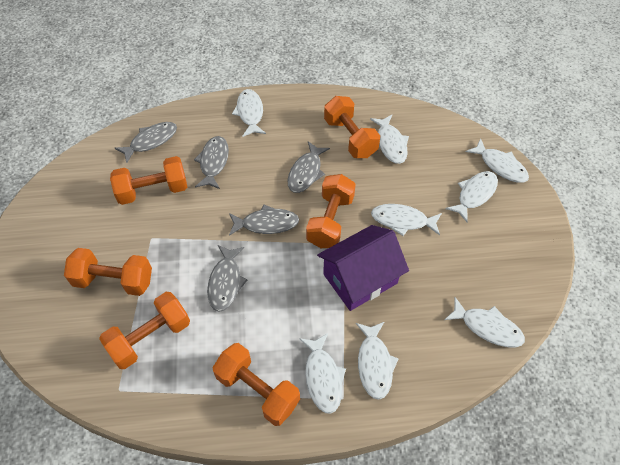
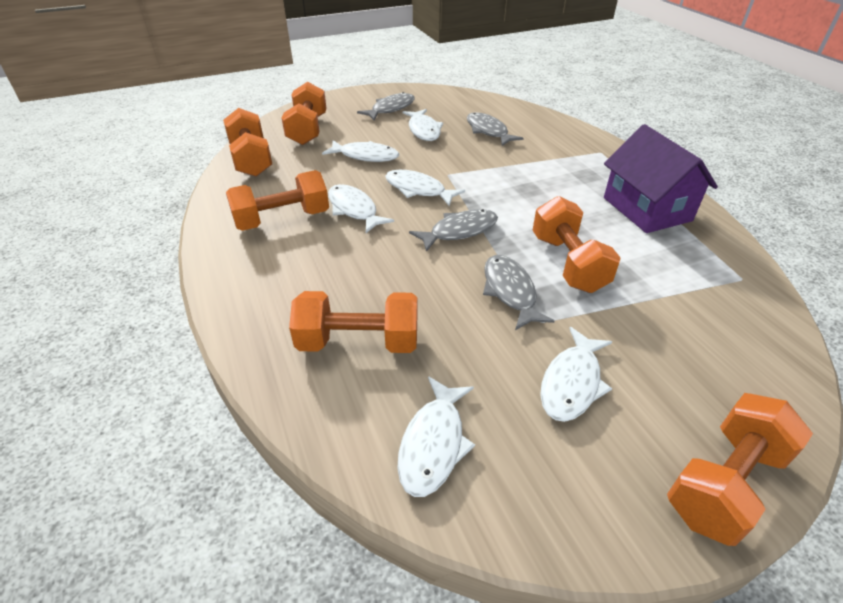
grey fish: 5 -> 4
white fish: 8 -> 6

